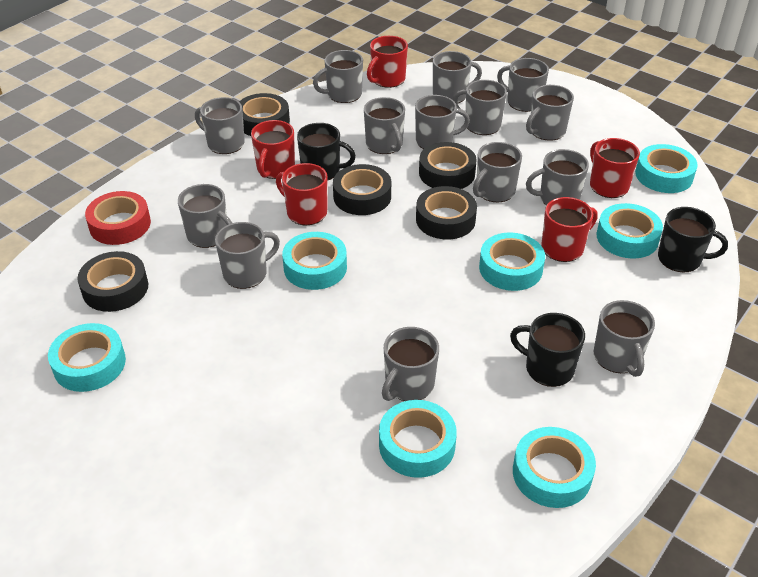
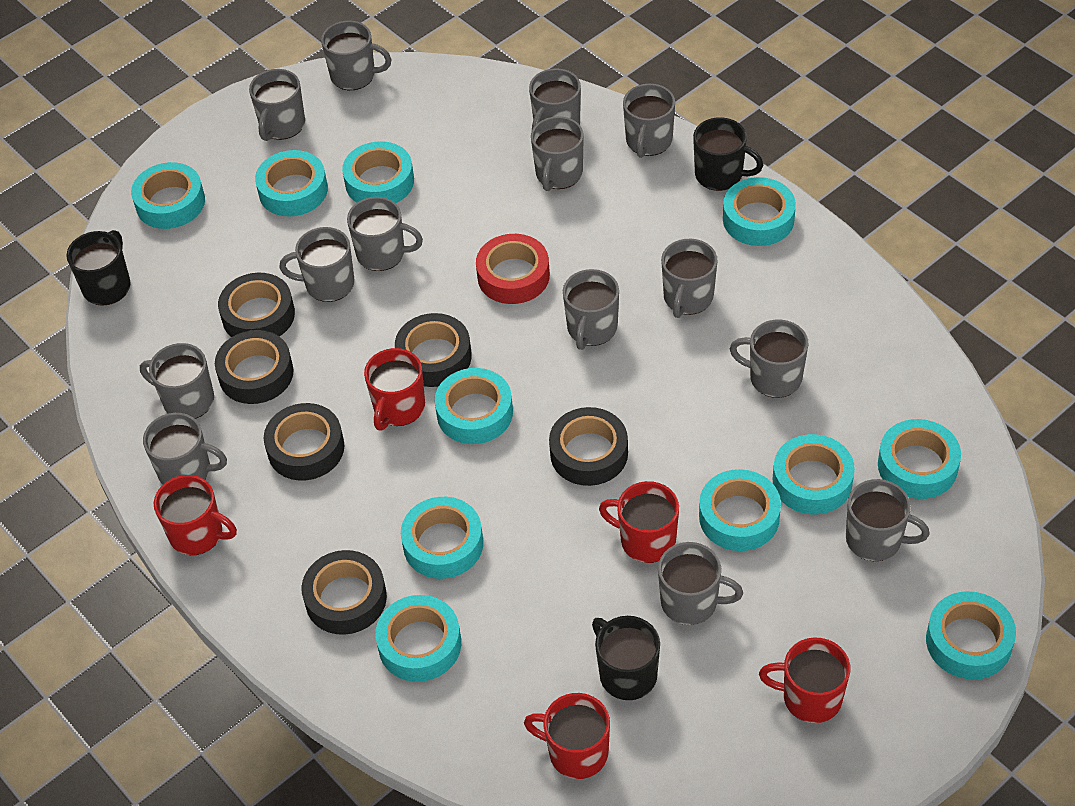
black tape: 5 -> 6
turquoise tape: 7 -> 11

